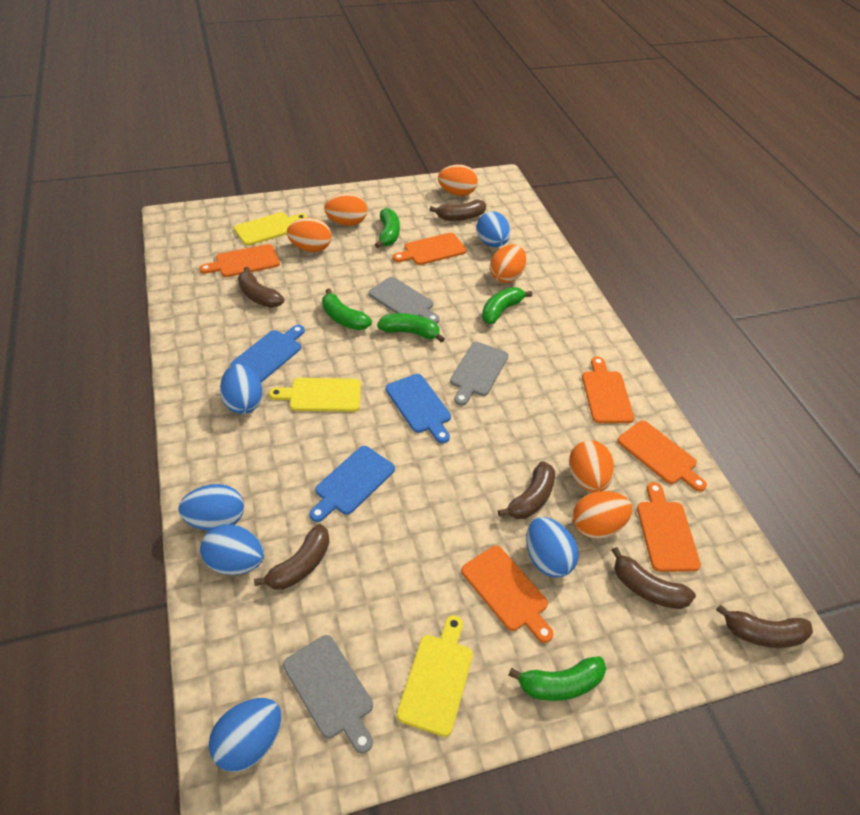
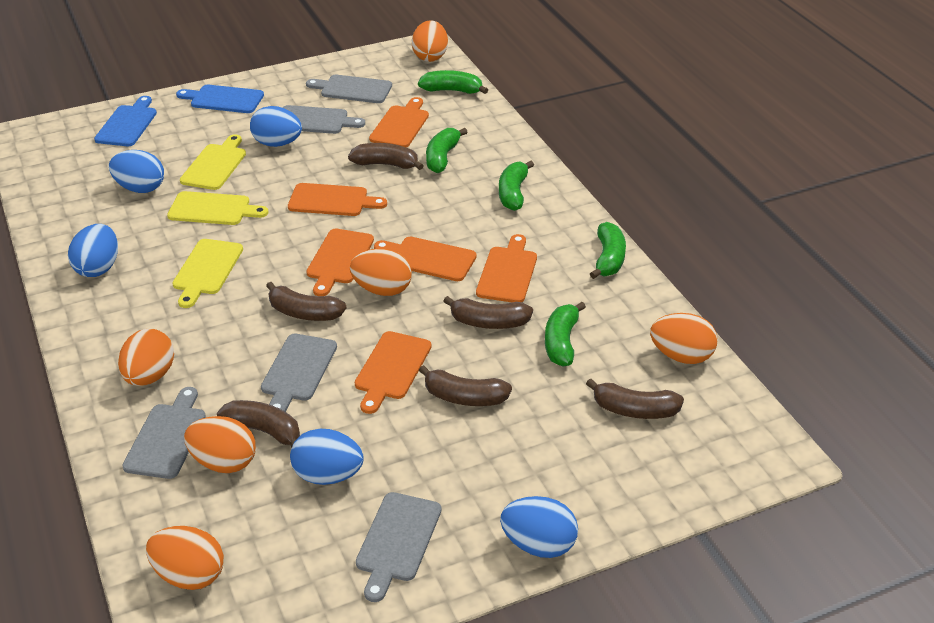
blue cutting board: 3 -> 2
blue egg: 6 -> 5
grey cutting board: 3 -> 5

